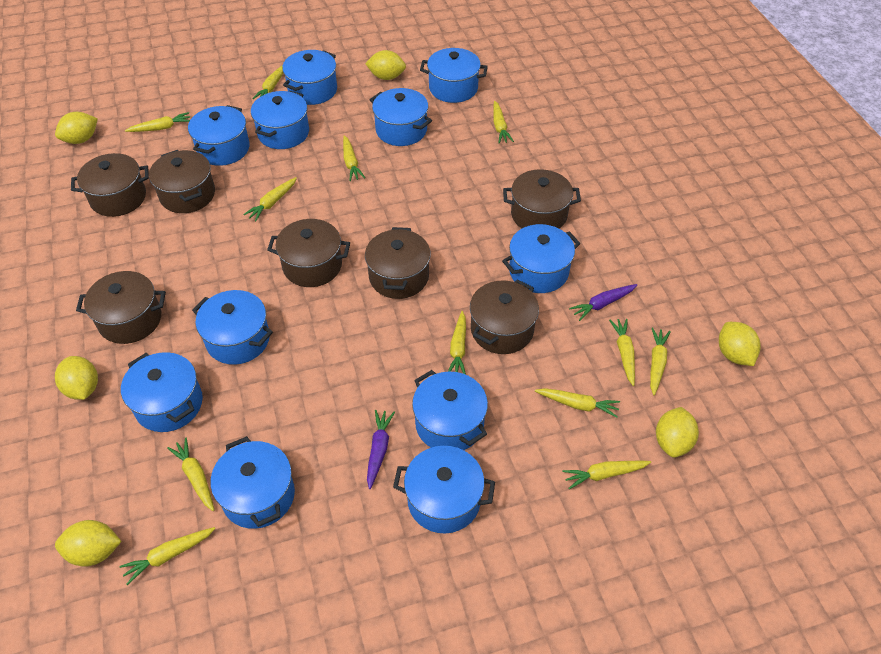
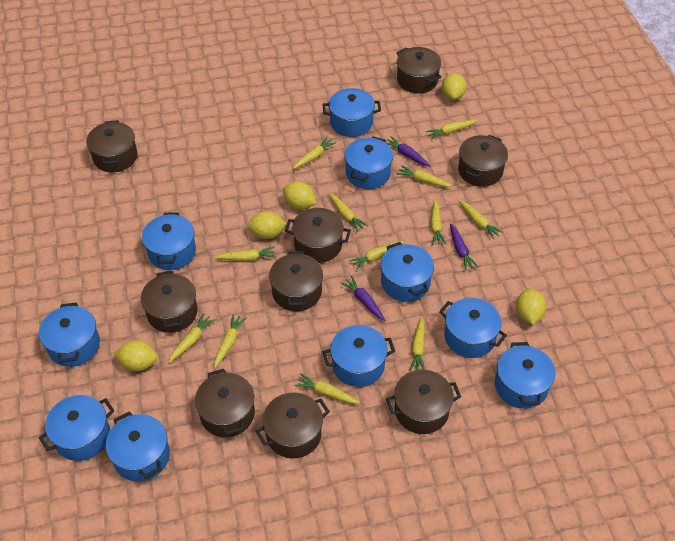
blue pot: 11 -> 10
brown pot: 7 -> 9
purple carrot: 2 -> 3
yellow lemon: 6 -> 5

